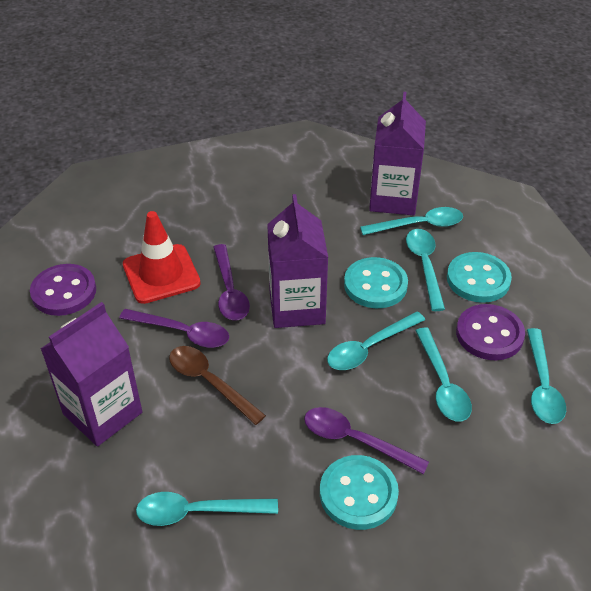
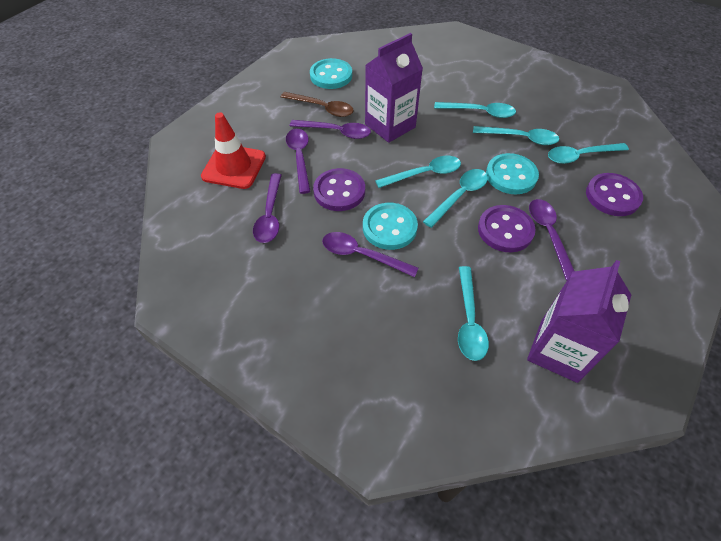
purple button: 2 -> 3
purple carton: 3 -> 2
purple spoon: 3 -> 5

